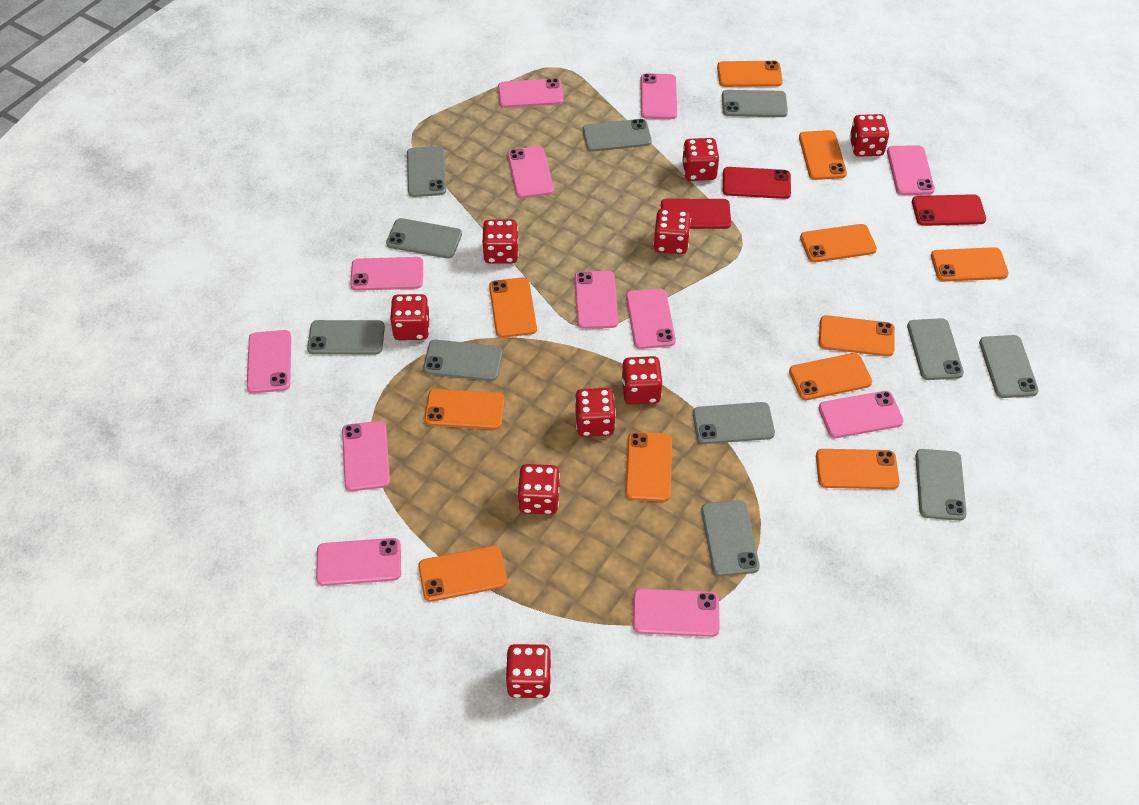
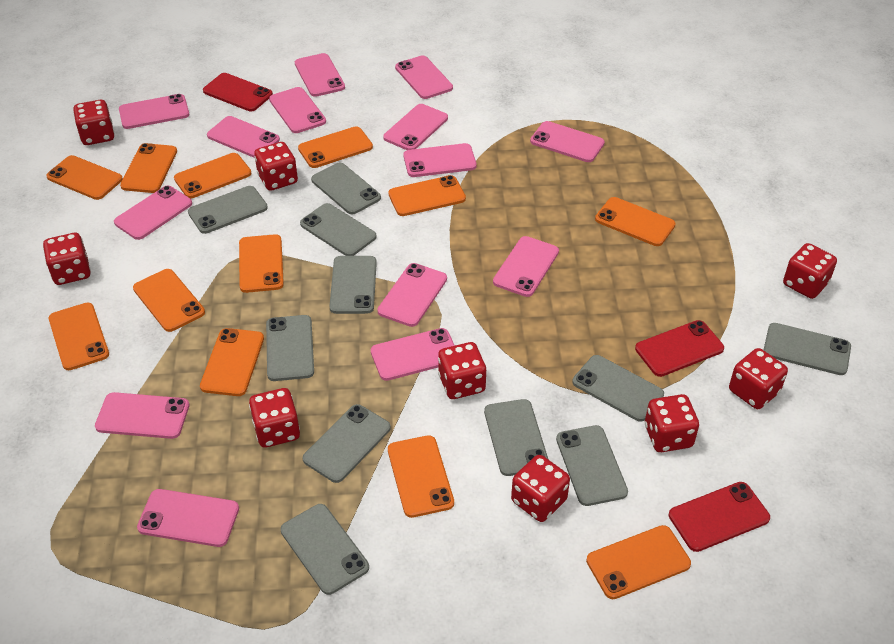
orange phone: 11 -> 12
pink phone: 12 -> 14

